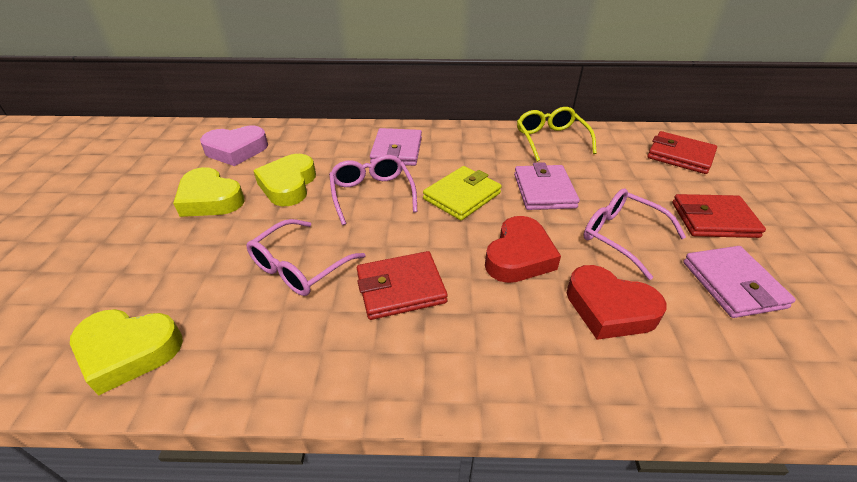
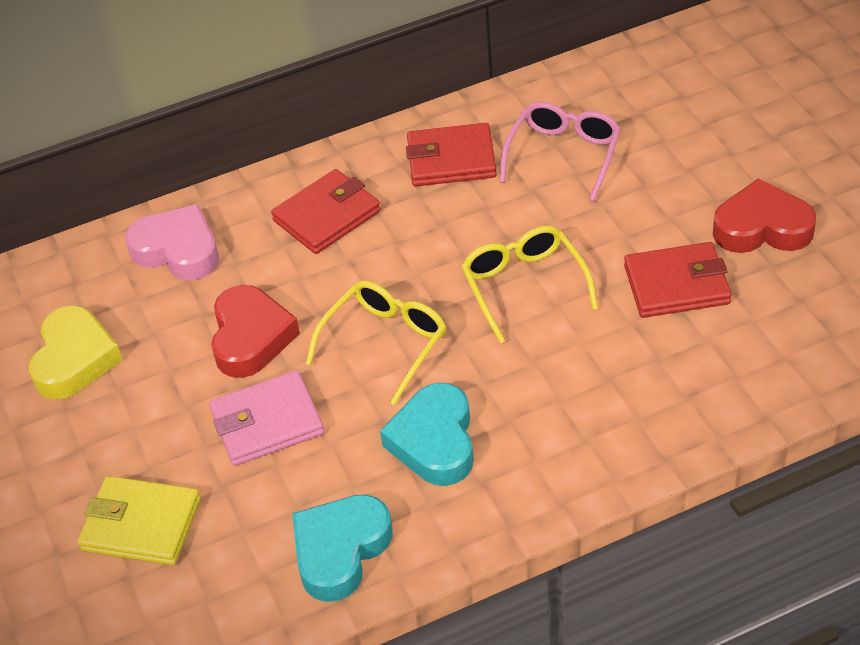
pink glasses: 3 -> 1
pink wallet: 3 -> 1
turquoise heart: 0 -> 2
yellow glasses: 1 -> 2
yellow heart: 3 -> 1

